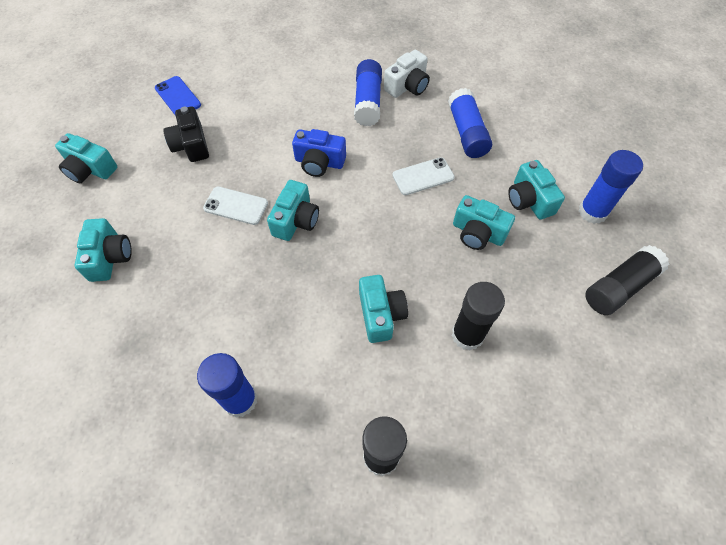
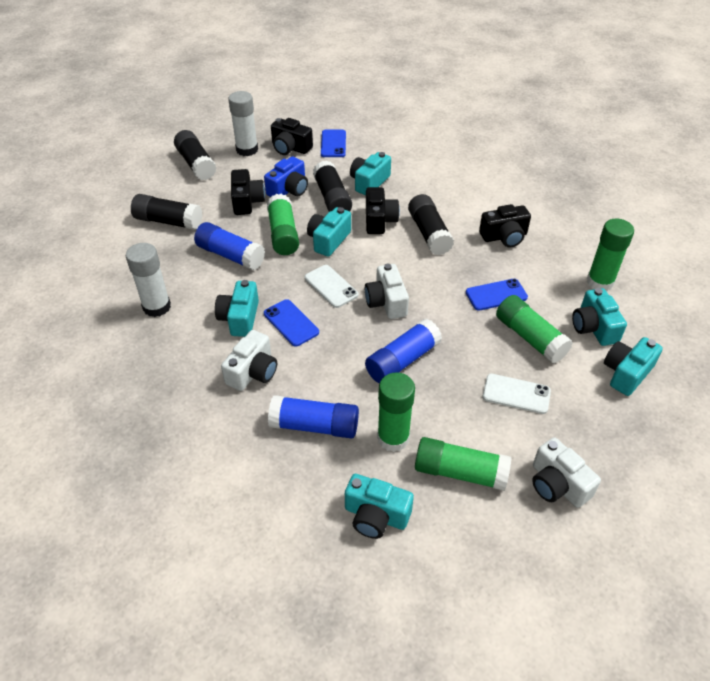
black camera: 1 -> 4
black glue stick: 3 -> 4
blue glue stick: 4 -> 3
blue phone: 1 -> 3
green glue stick: 0 -> 5
white camera: 1 -> 3
white glue stick: 0 -> 2

